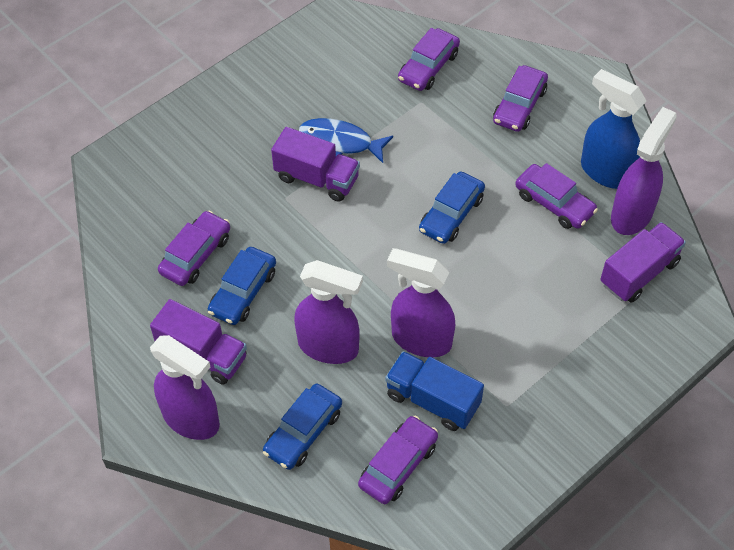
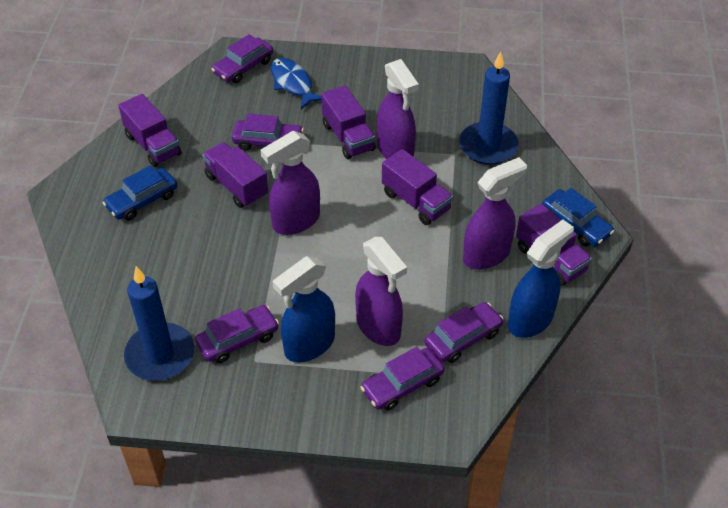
blue candle: 0 -> 2
blue car: 3 -> 2
blue spray bottle: 1 -> 2
blue truck: 1 -> 0
purple truck: 3 -> 5

